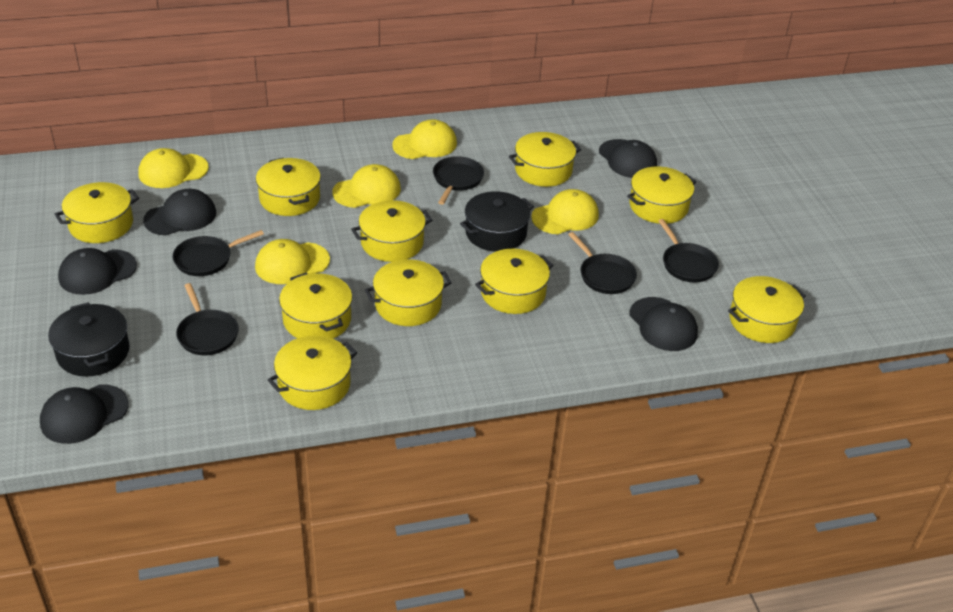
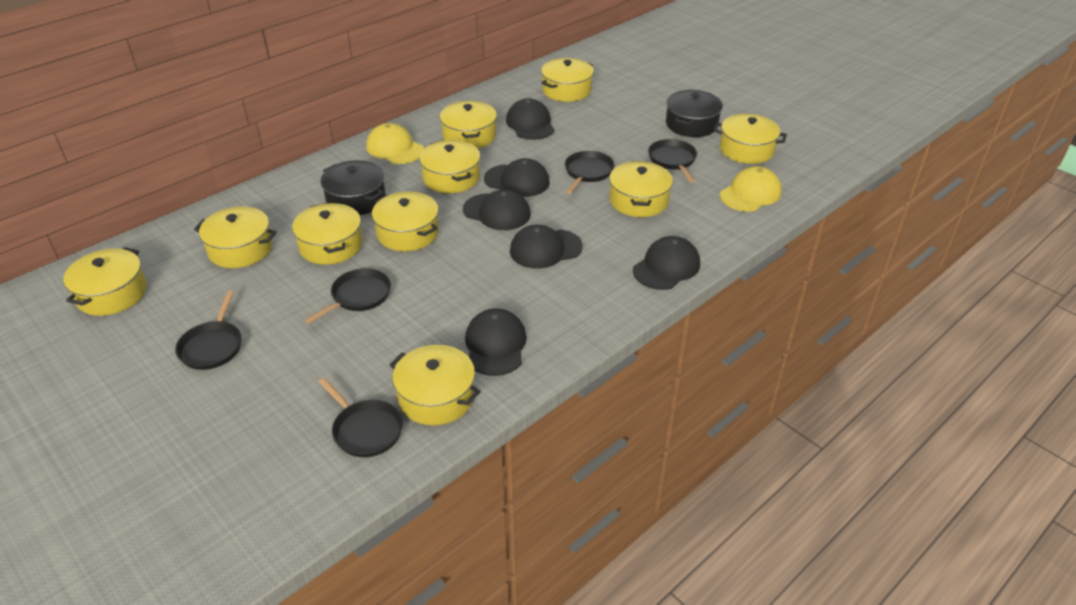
black cap: 5 -> 6
yellow cap: 5 -> 2

